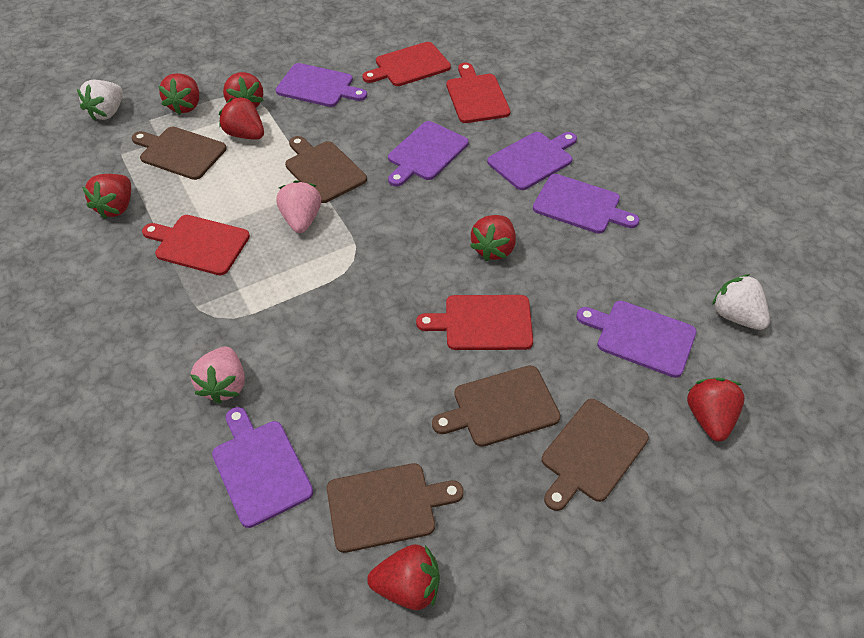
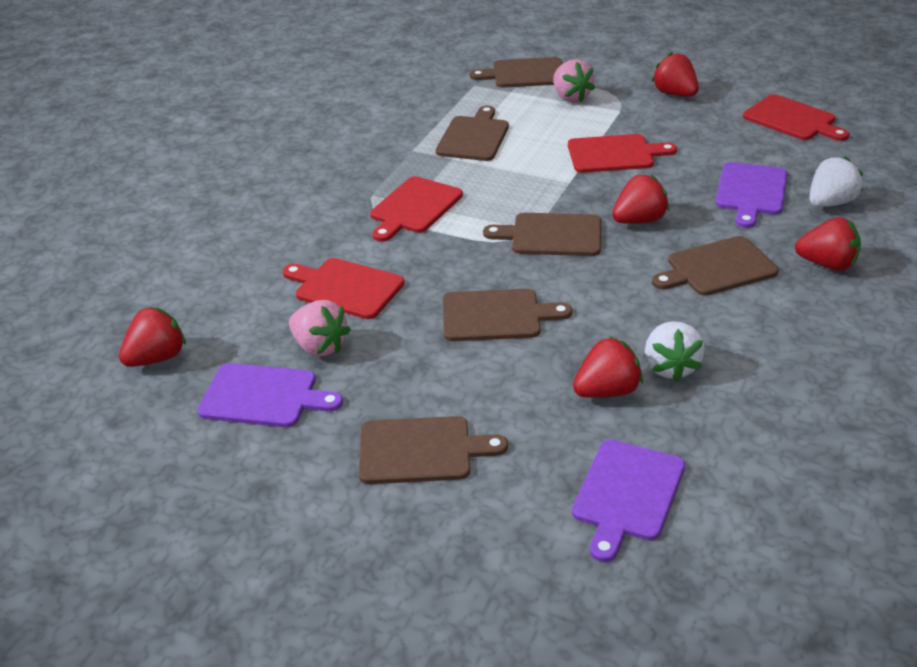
brown cutting board: 5 -> 6
purple cutting board: 6 -> 3
red strawberry: 7 -> 5

